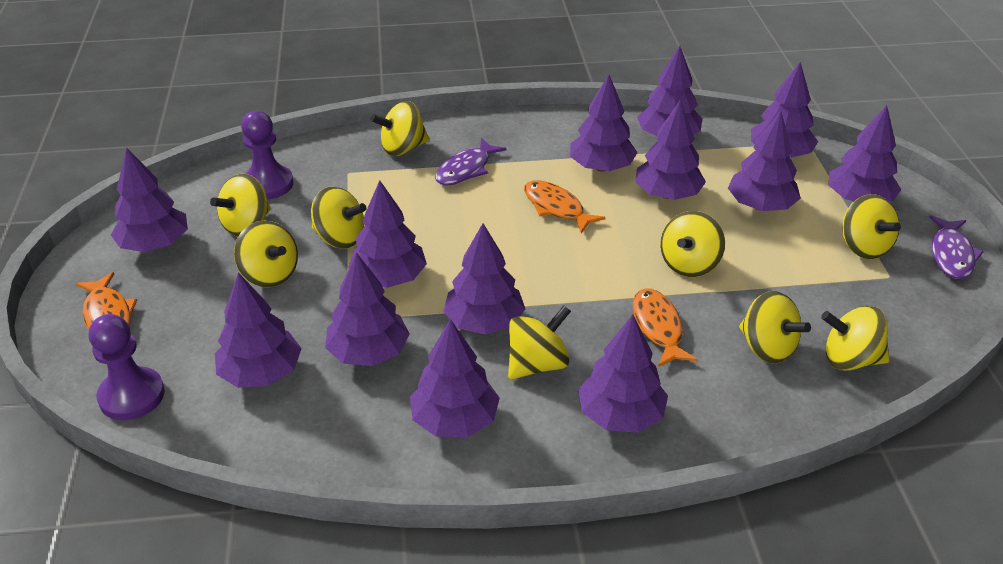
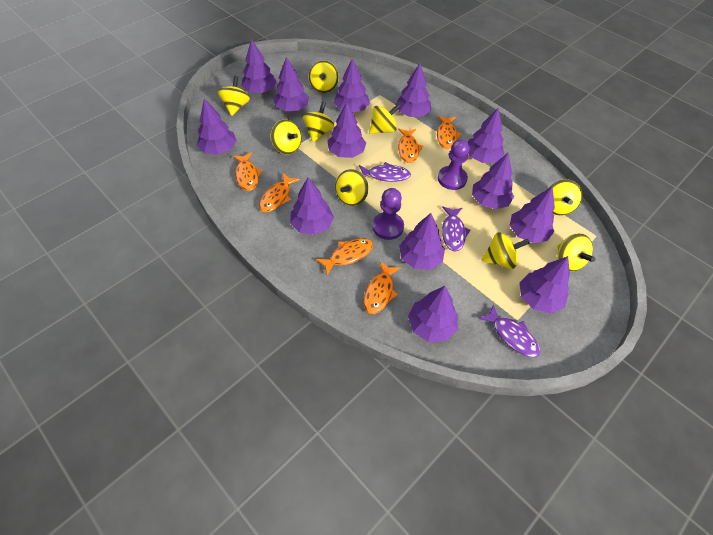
orange fish: 3 -> 6
purple fish: 2 -> 3

